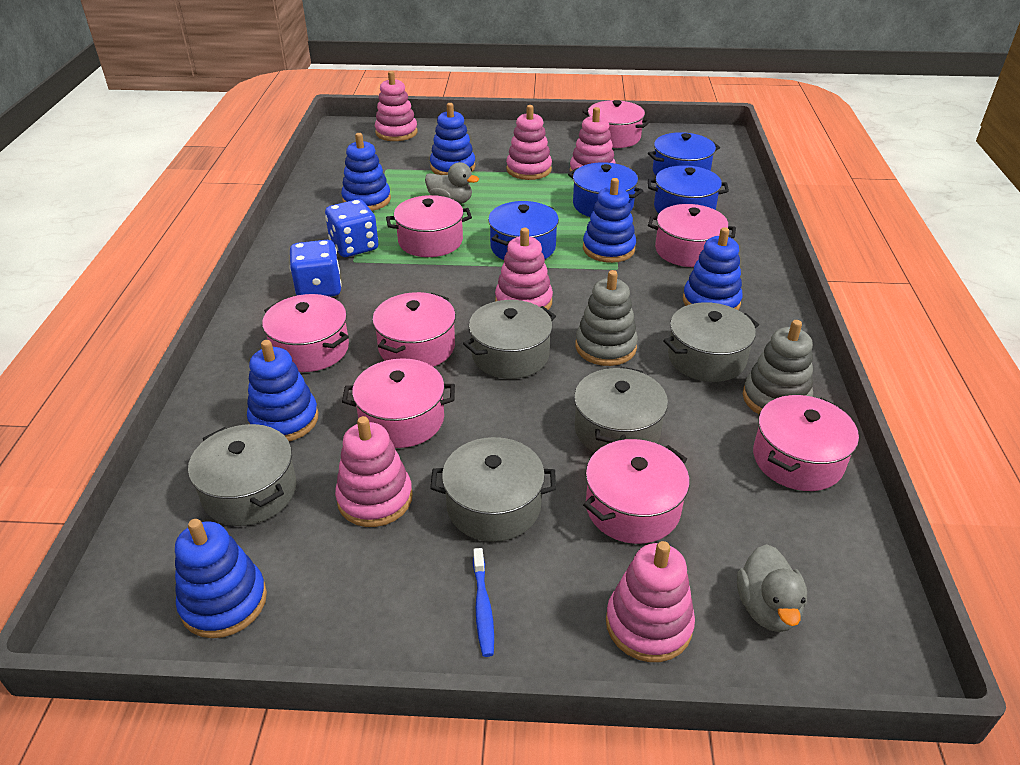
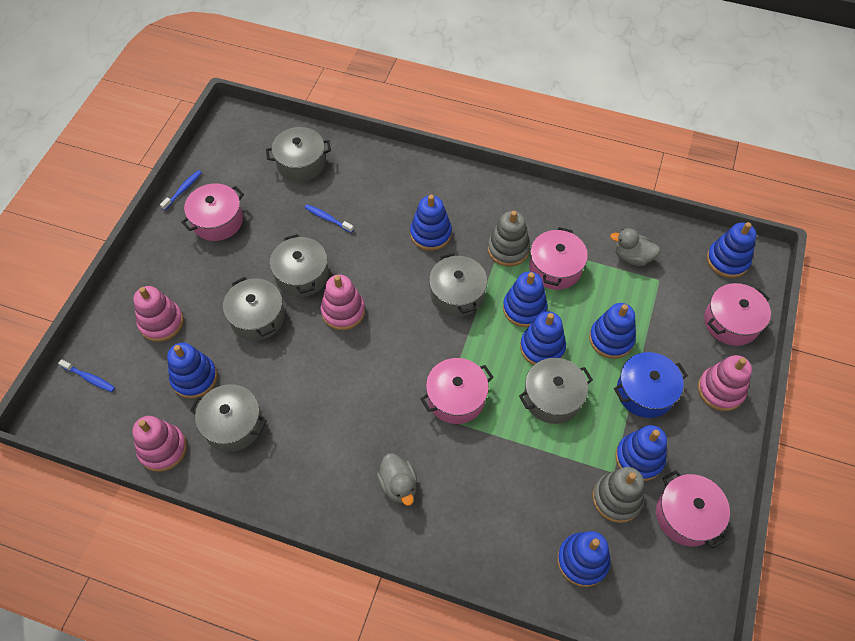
blue dice: 2 -> 0
blue pot: 4 -> 1
blue stacking toy: 6 -> 8
blue toothbrush: 1 -> 3
grey pot: 5 -> 6
pink pot: 8 -> 5
pink stacking toy: 6 -> 4

